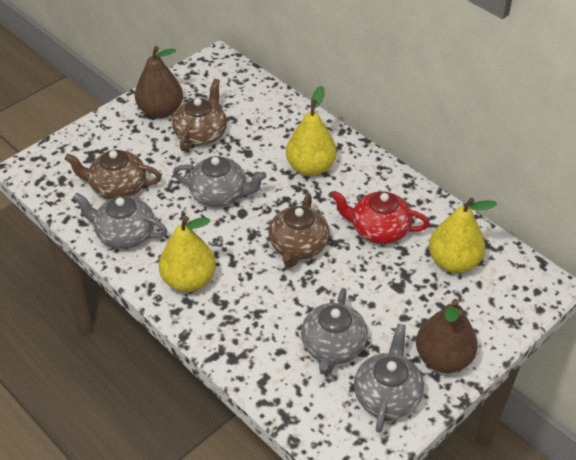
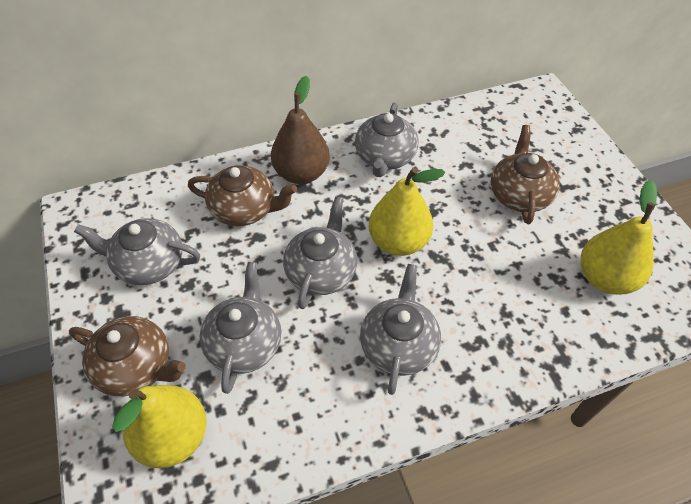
brown pear: 2 -> 1
grey teapot: 4 -> 5
red teapot: 1 -> 0

